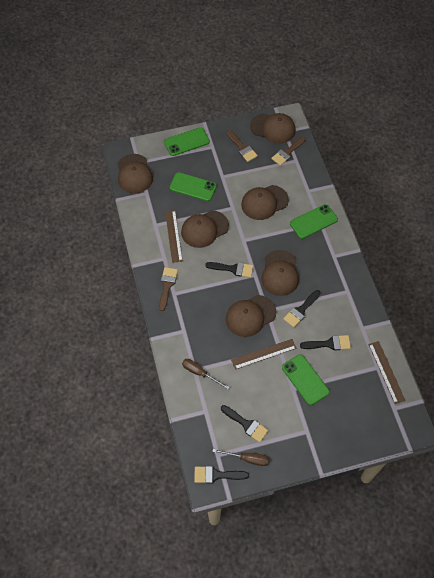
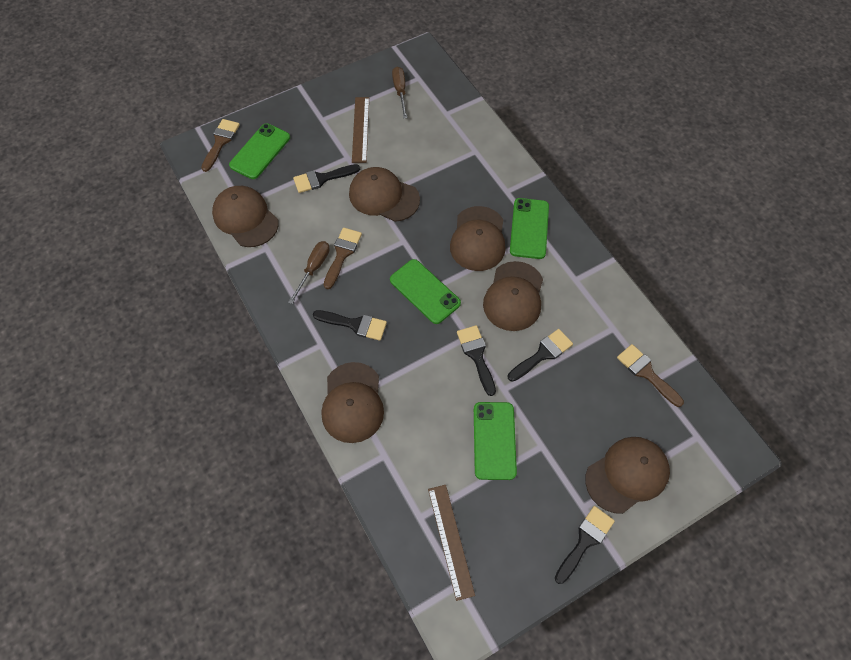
brown ruler: 3 -> 2

